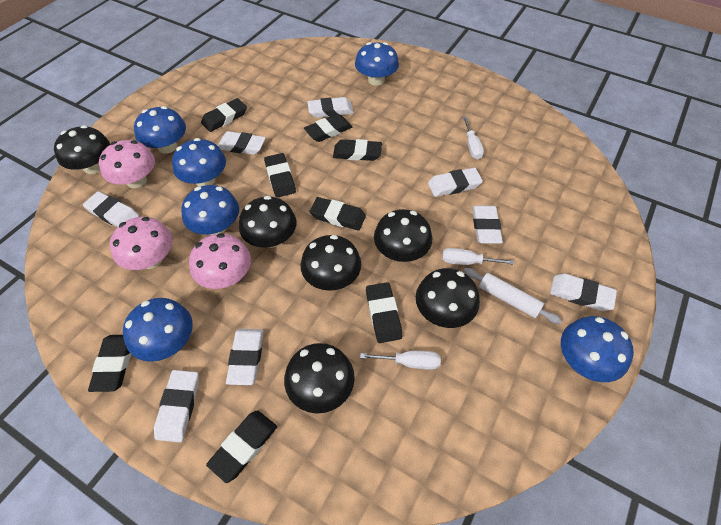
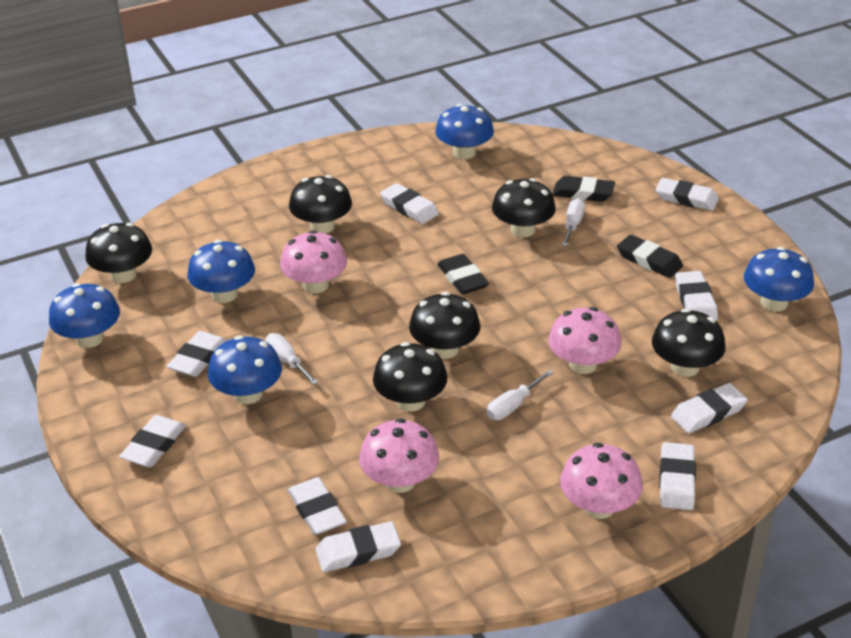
black eraser: 8 -> 3
blue mushroom: 6 -> 5
pink mushroom: 3 -> 4
white eraser: 8 -> 9
white rolling pin: 1 -> 0

